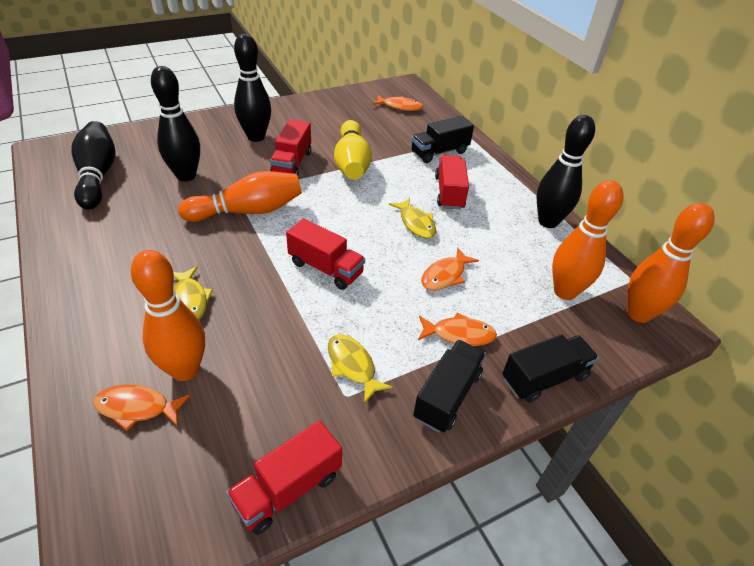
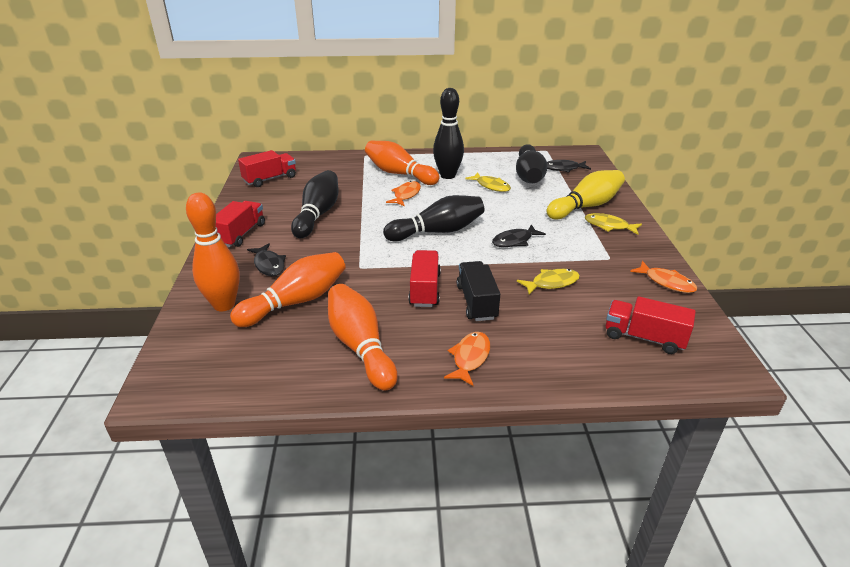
black fish: 0 -> 3
black truck: 3 -> 1
orange fish: 4 -> 3

